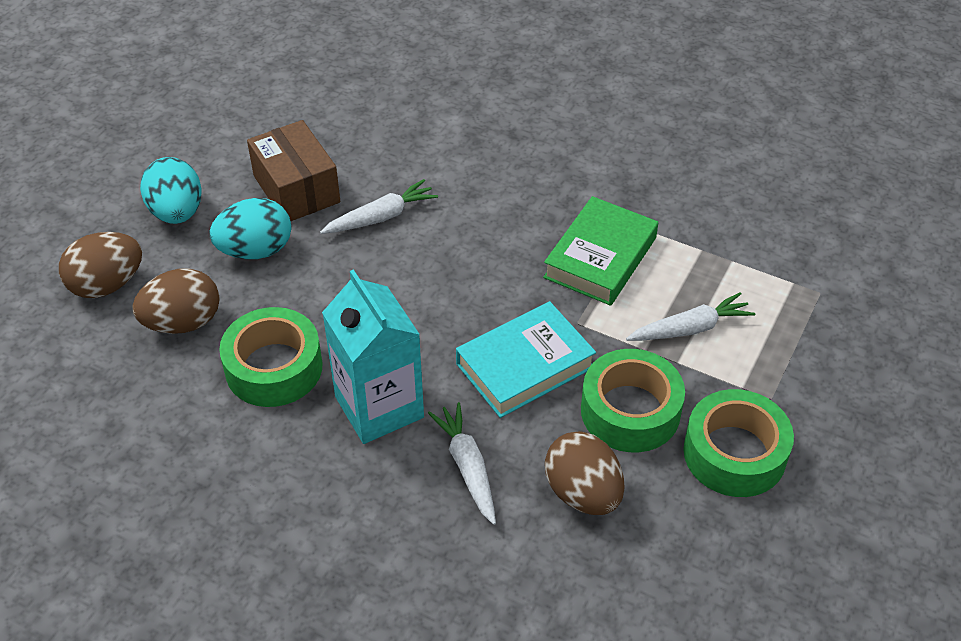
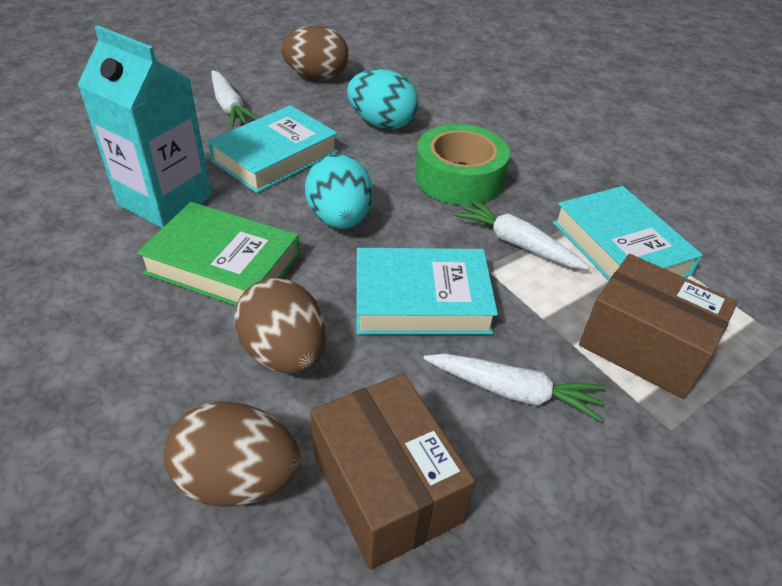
brown box: 1 -> 2
green tape: 3 -> 1
turquoise book: 1 -> 3

